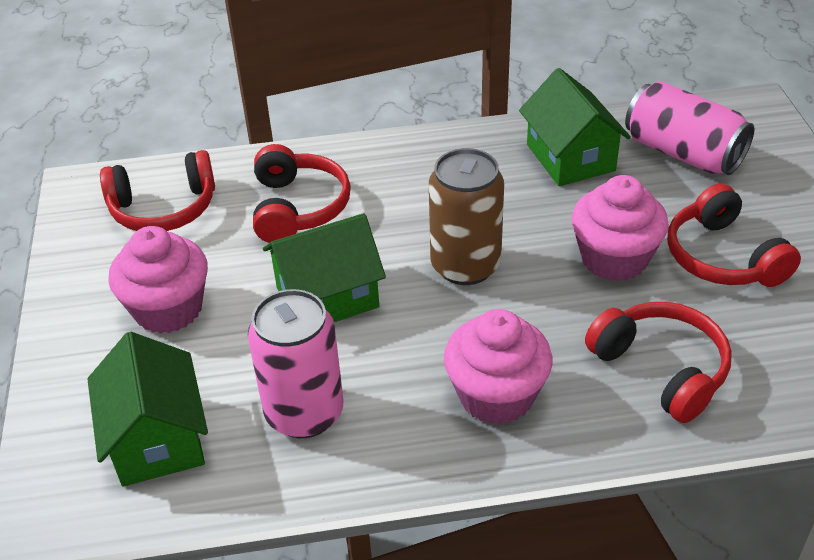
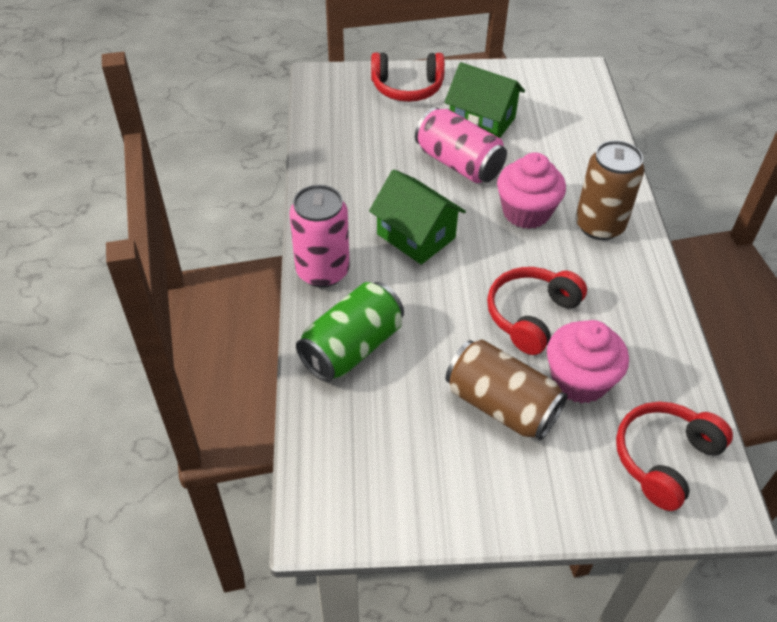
brown can: 1 -> 2
green can: 0 -> 1
green house: 3 -> 2
pink cupcake: 3 -> 2
red headphones: 4 -> 3

